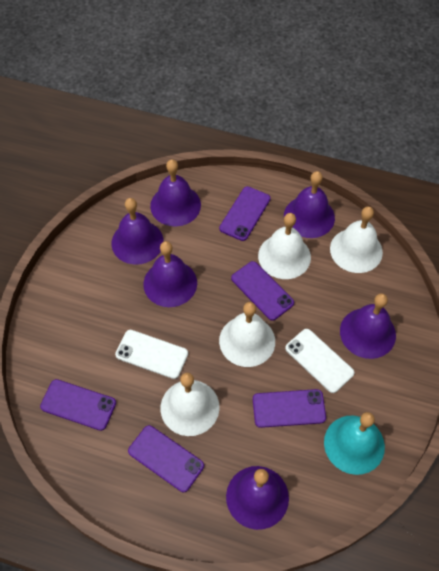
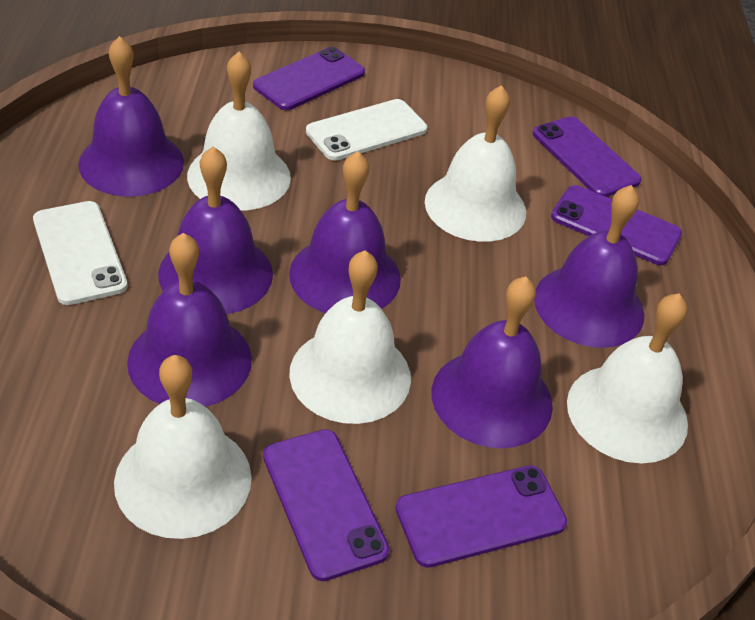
turquoise bell: 1 -> 0
white bell: 4 -> 5

